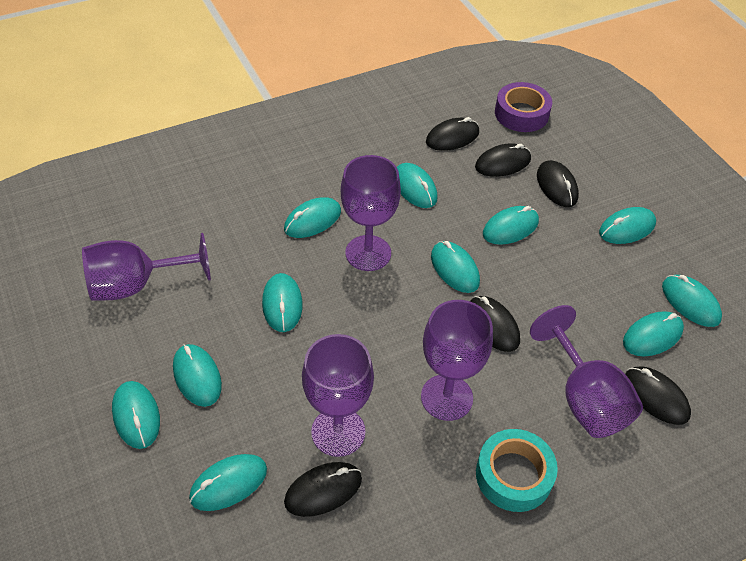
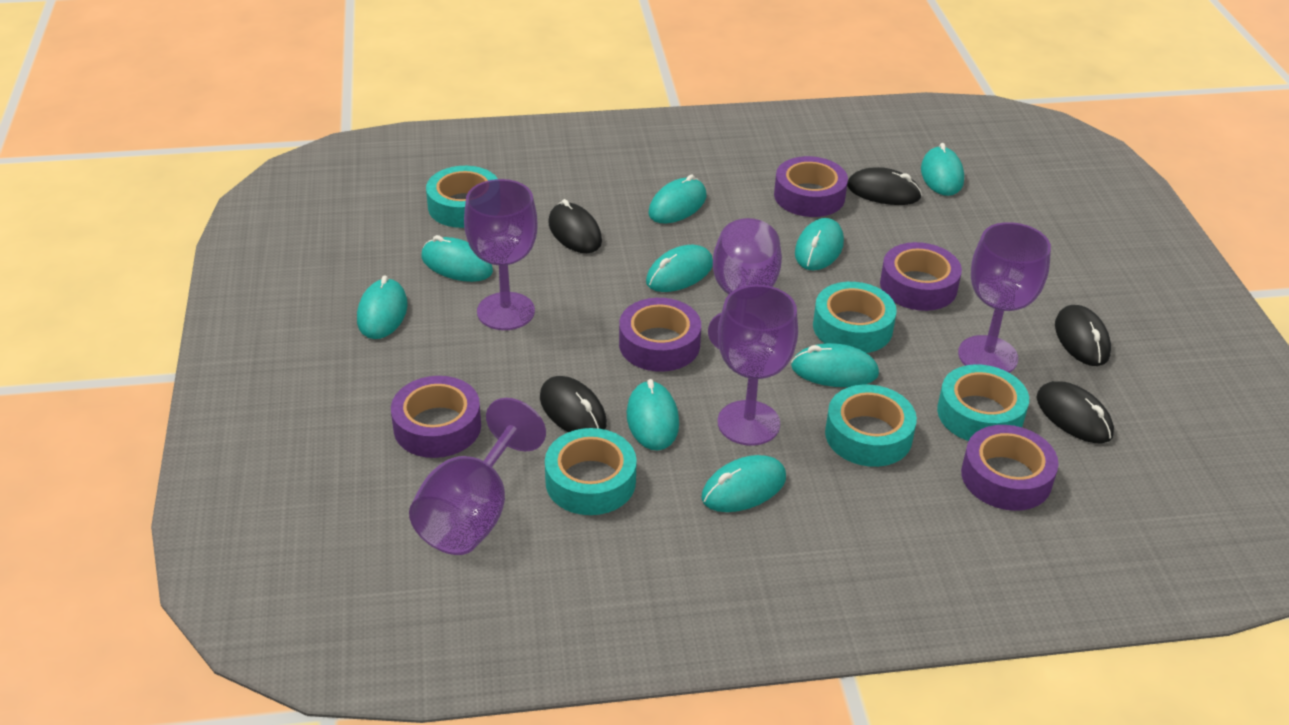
black mouse: 6 -> 5
purple tape: 1 -> 5
turquoise mouse: 11 -> 9
turquoise tape: 1 -> 5

